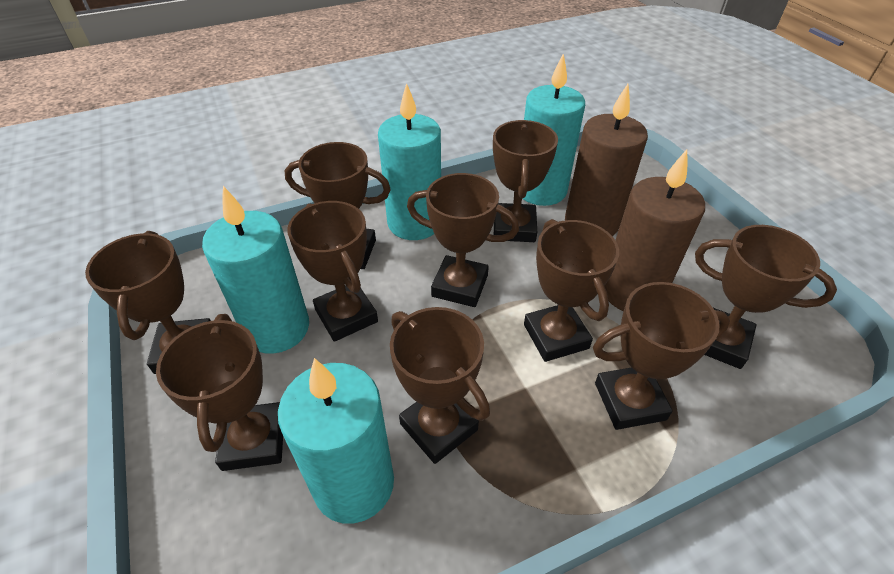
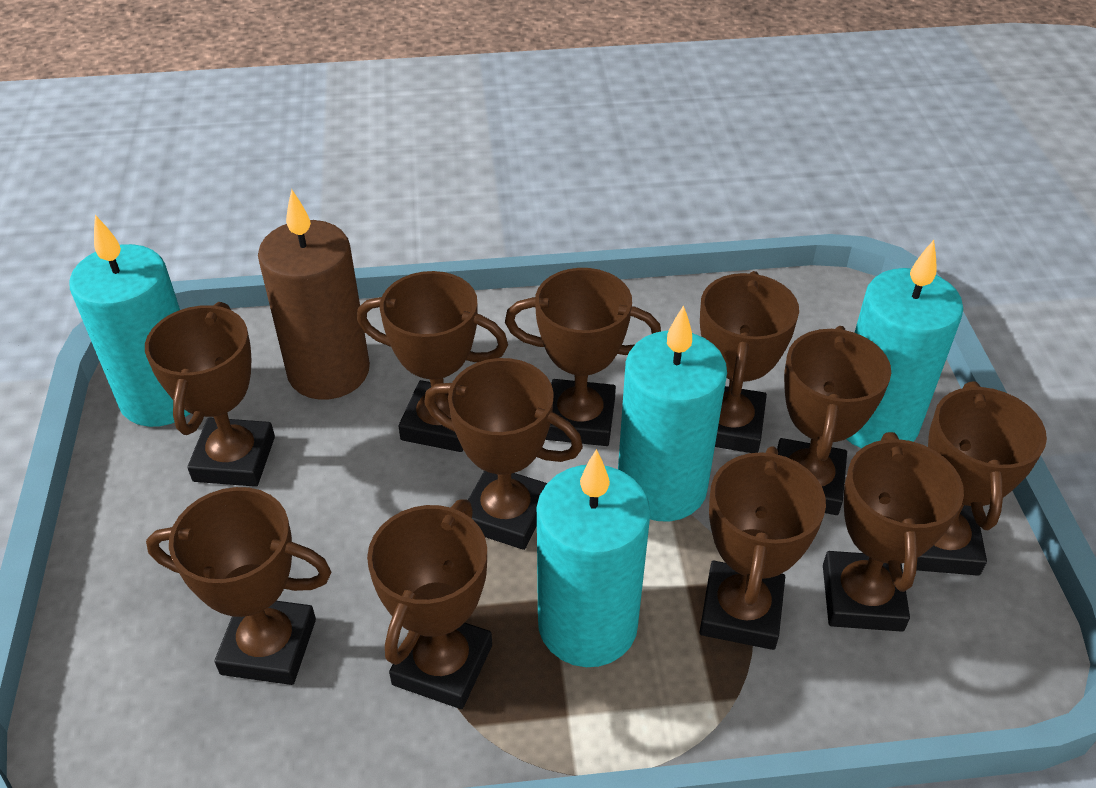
brown candle: 2 -> 1
brown trophy: 10 -> 11

